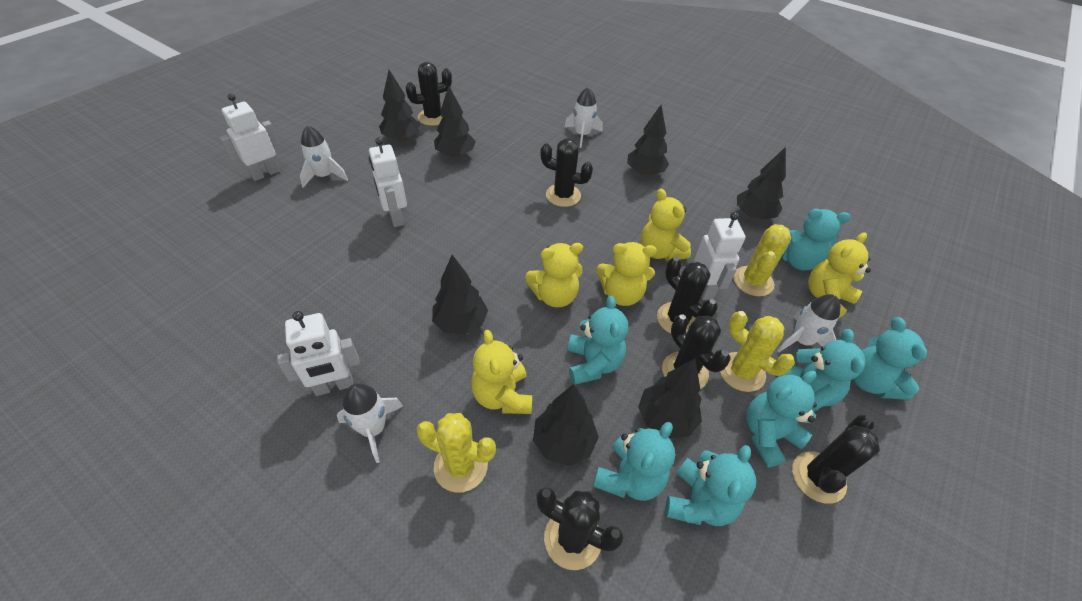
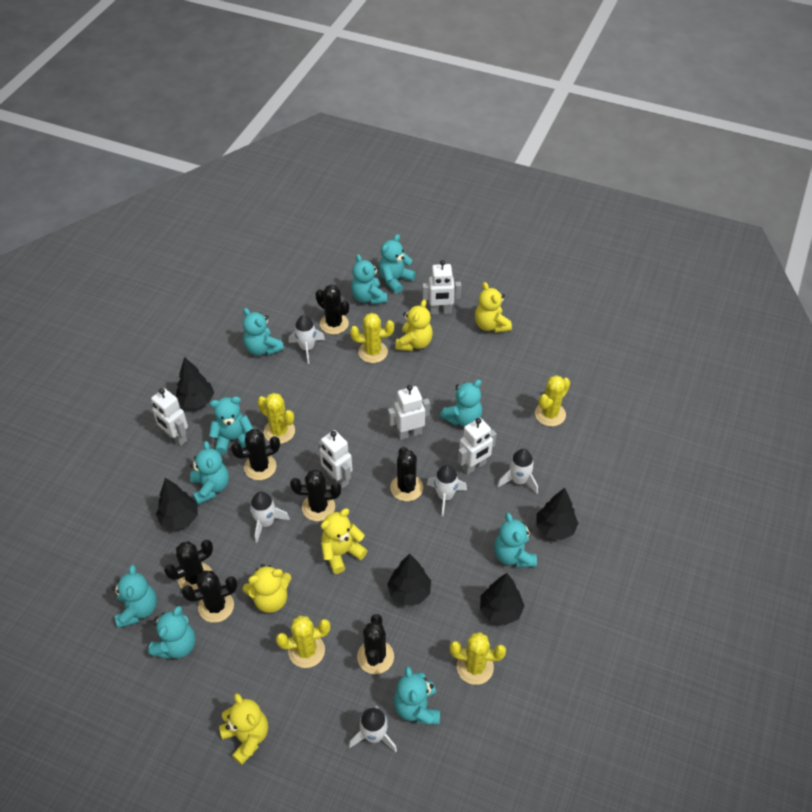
black cactus: 6 -> 7
black tree: 7 -> 5
turquoise teddy bear: 7 -> 10
white robot: 4 -> 5
white rocket: 4 -> 5
yellow cactus: 3 -> 5

